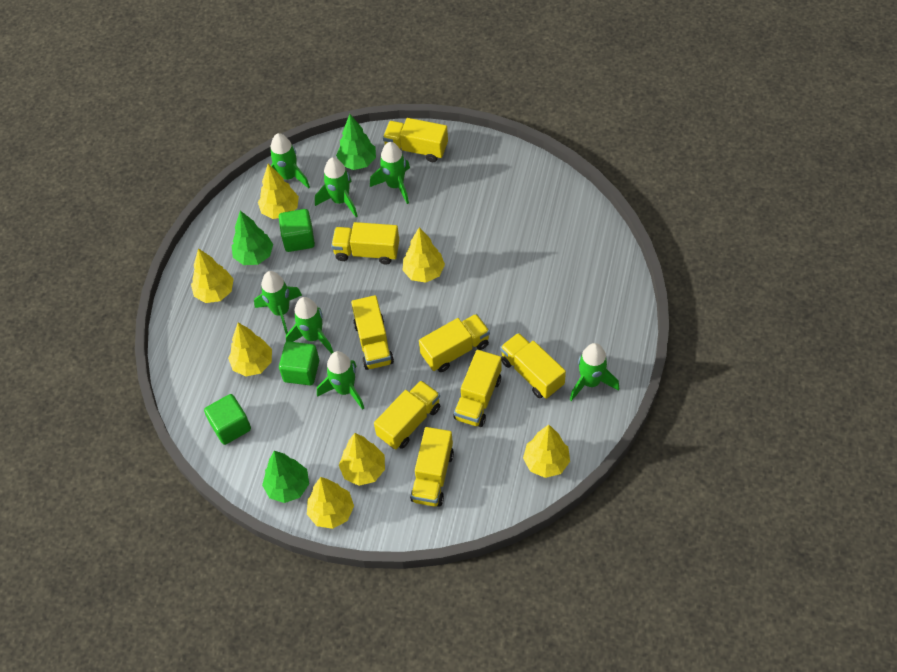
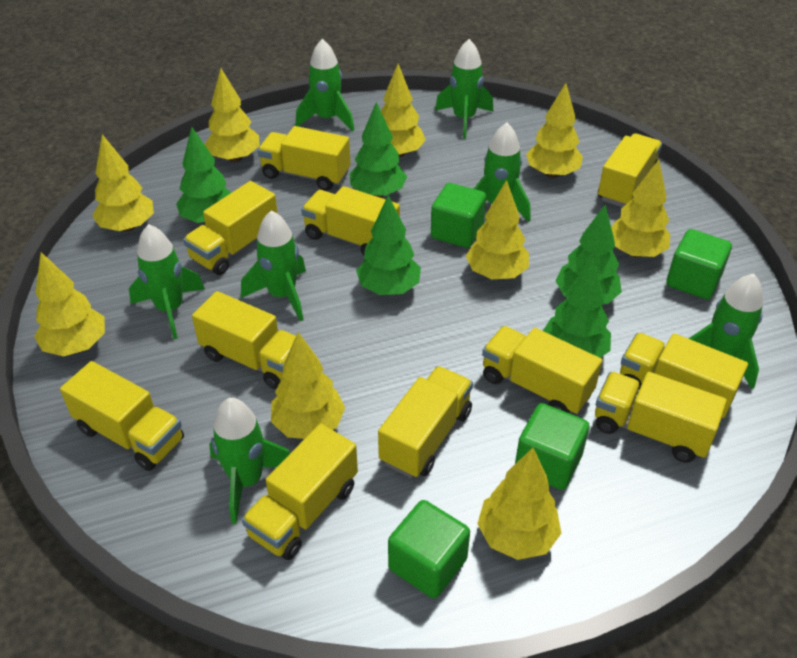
green cube: 3 -> 4
green tree: 3 -> 5
yellow tree: 7 -> 9
yellow truck: 8 -> 11

